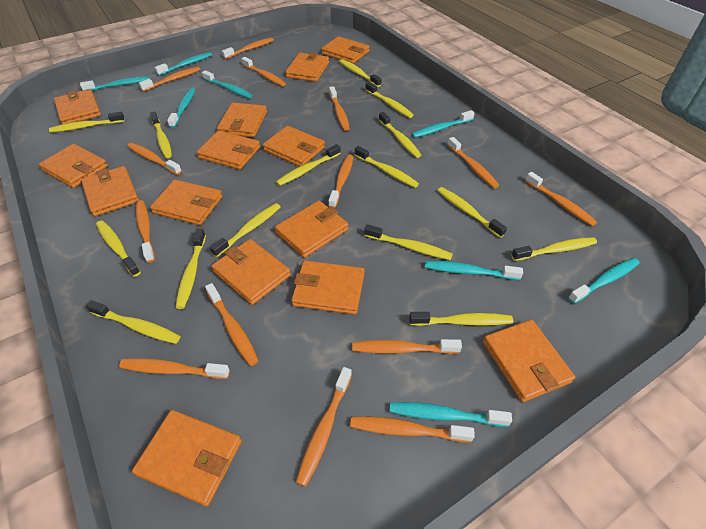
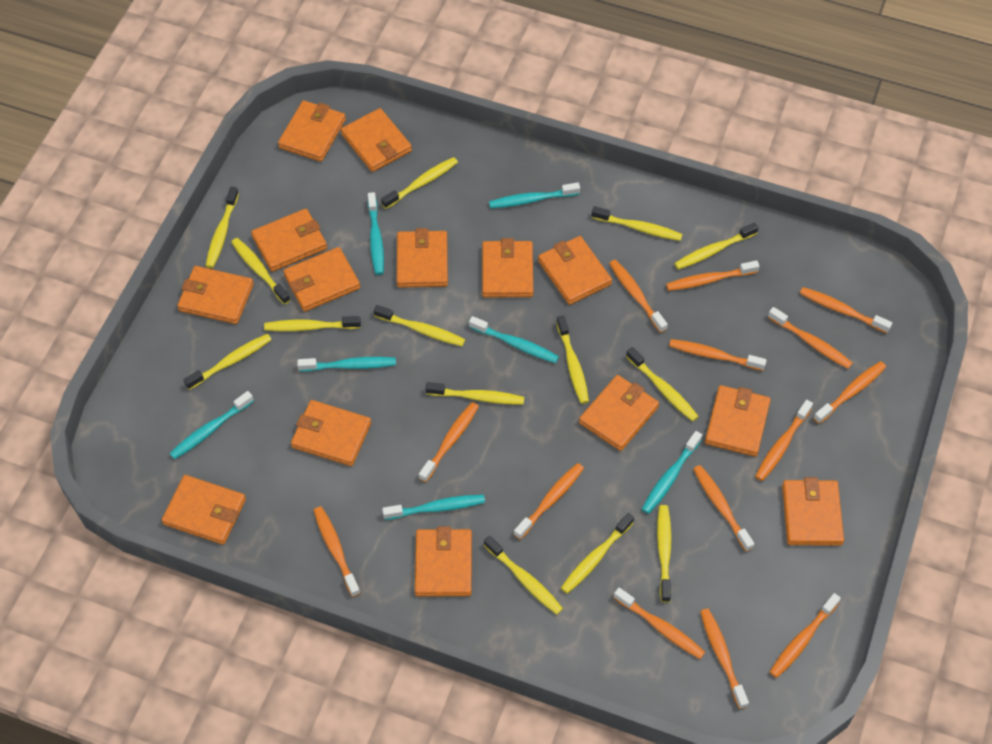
turquoise toothbrush: 8 -> 7
yellow toothbrush: 15 -> 14

